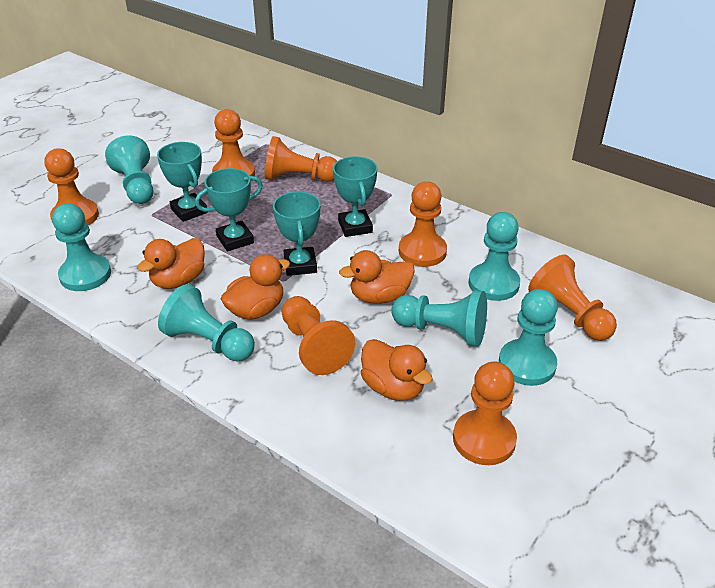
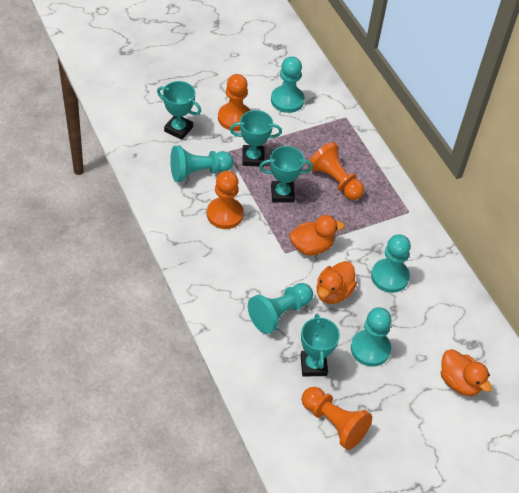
orange duck: 4 -> 3
orange pawn: 7 -> 4
turquoise pawn: 6 -> 5

